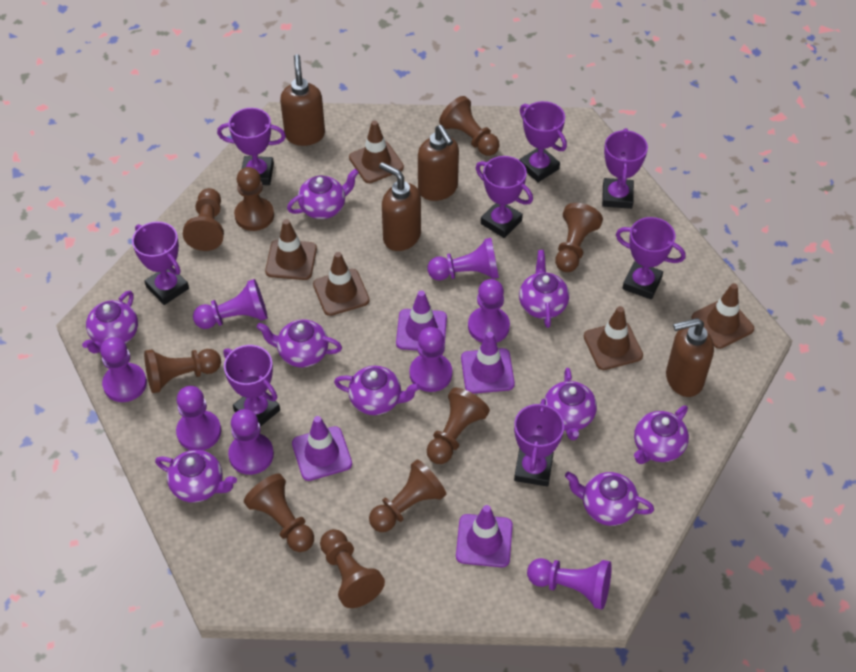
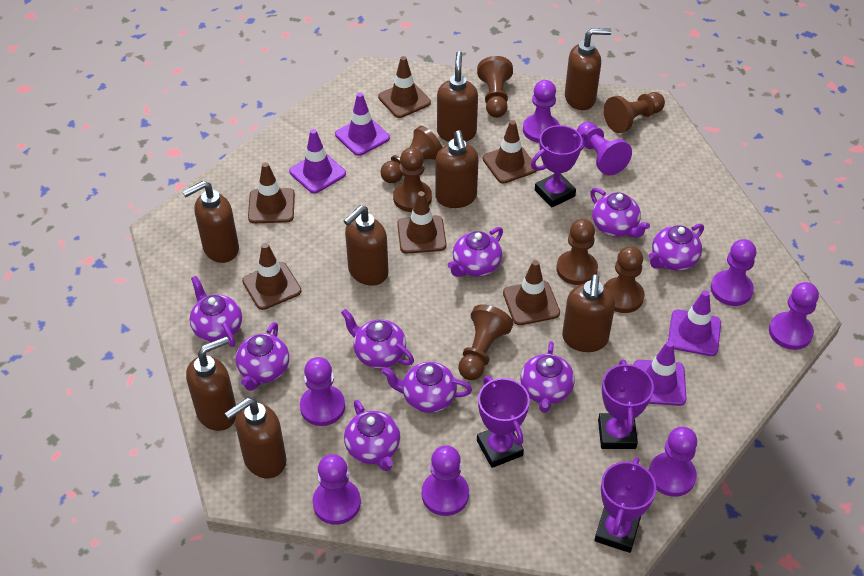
brown pawn: 9 -> 7
brown soap dispenser: 4 -> 8
brown traffic cone: 5 -> 6
purple trophy: 8 -> 4

